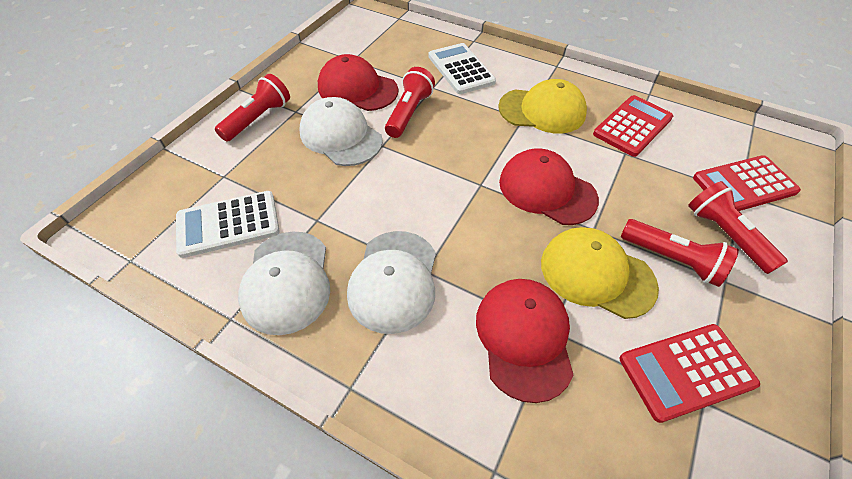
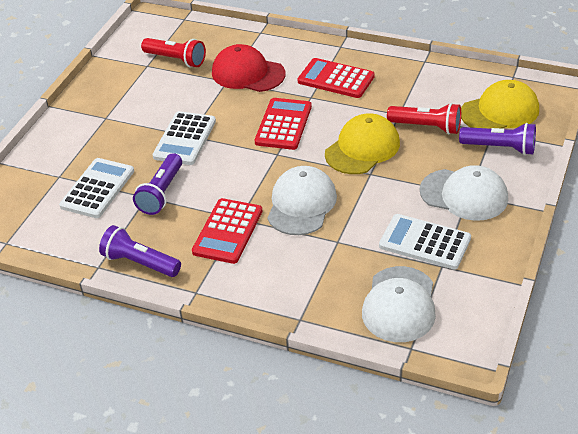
purple flashlight: 0 -> 3
red cap: 3 -> 1
red flashlight: 4 -> 2
white calculator: 2 -> 3

